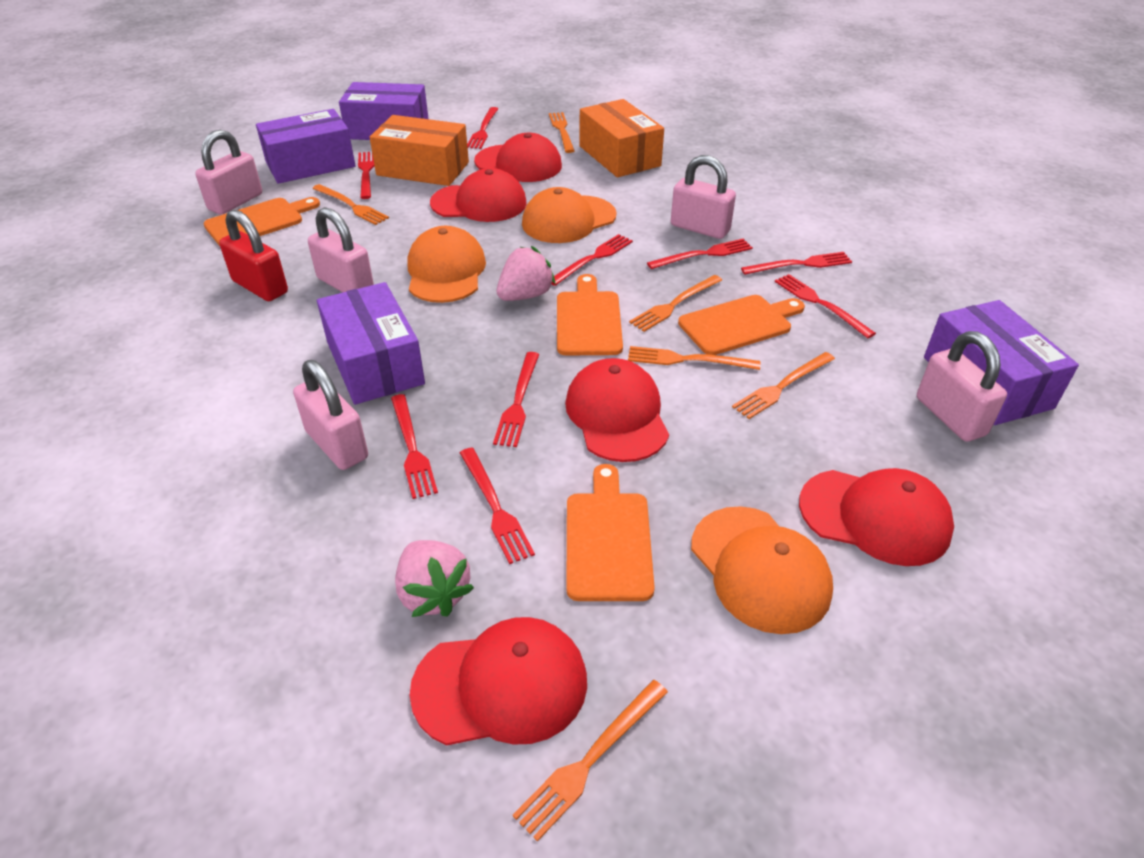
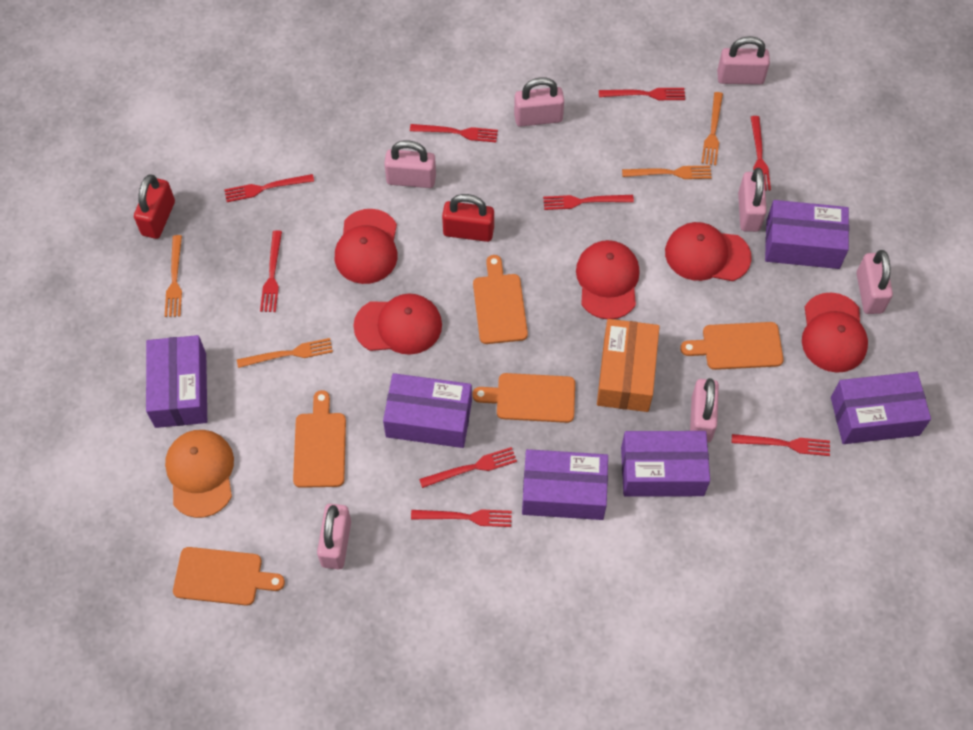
orange box: 2 -> 1
orange cap: 3 -> 1
orange cutting board: 4 -> 5
orange fork: 6 -> 4
pink padlock: 5 -> 7
pink strawberry: 2 -> 0
purple box: 4 -> 6
red padlock: 1 -> 2

